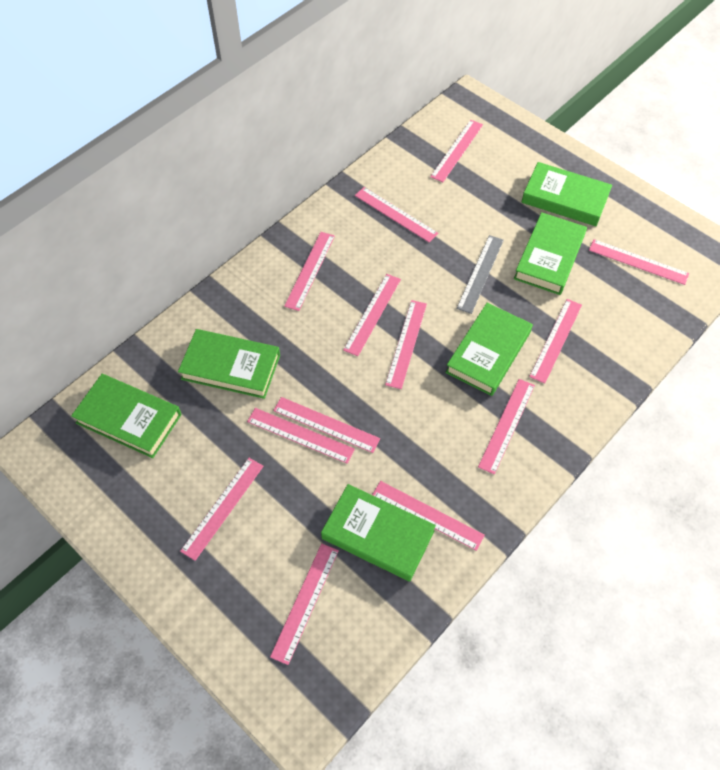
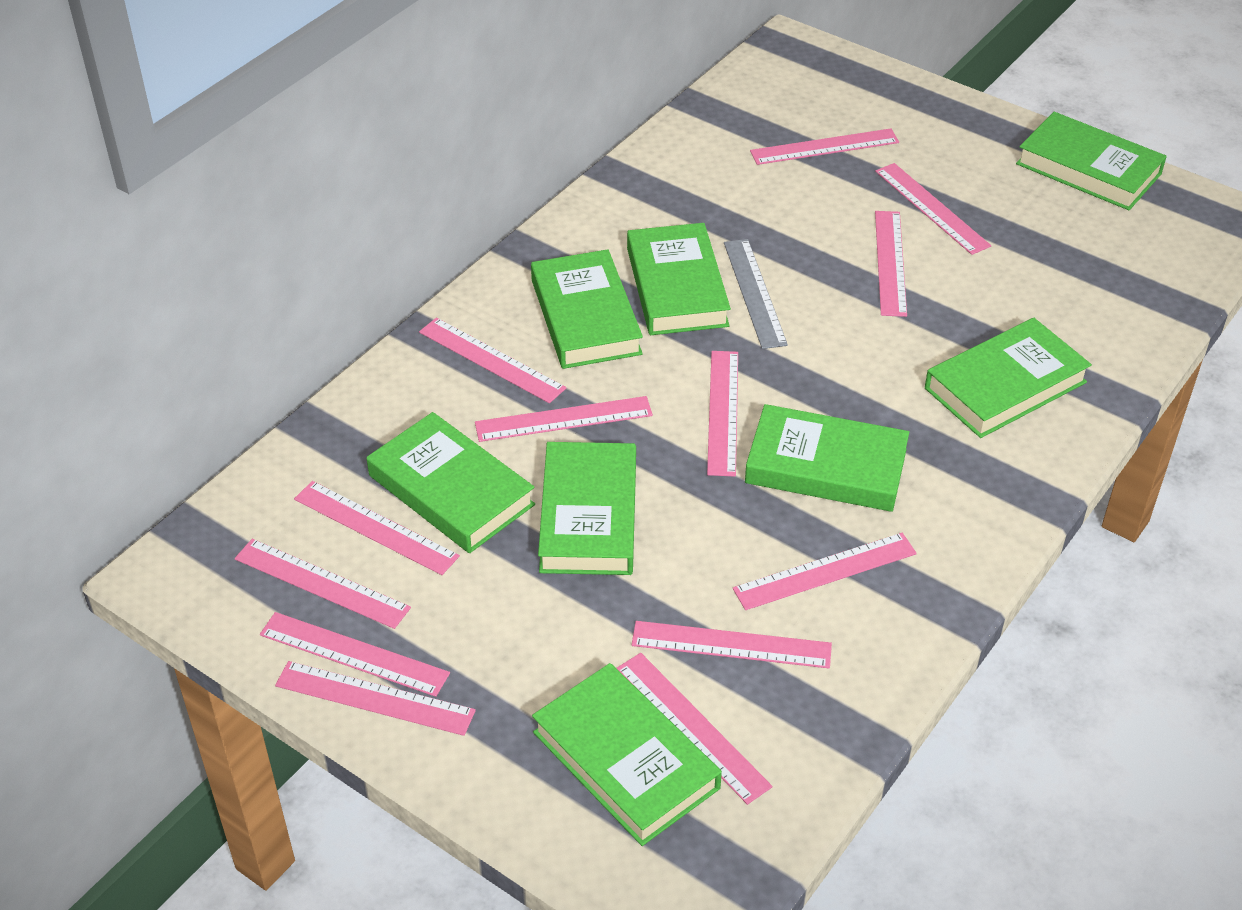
green book: 6 -> 8

